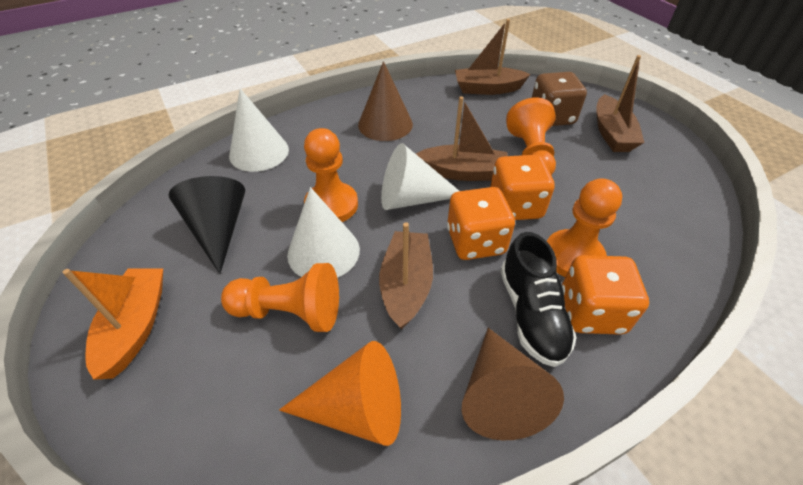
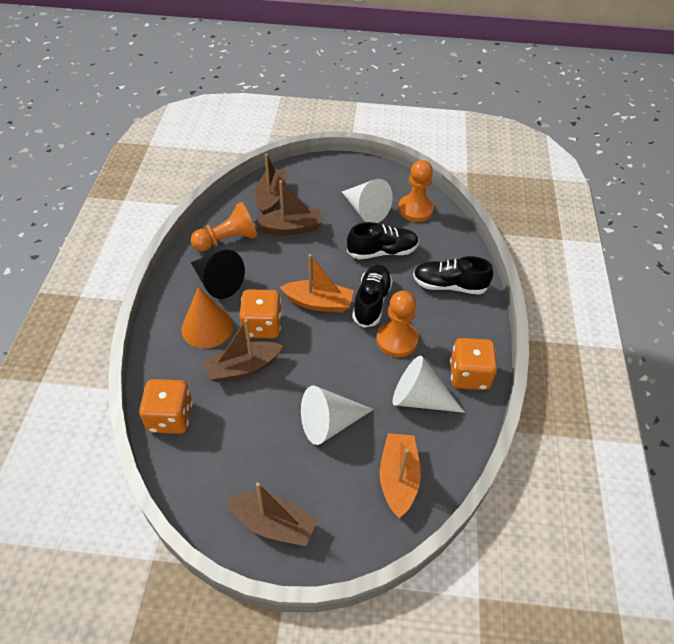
black shoe: 1 -> 3
brown cone: 2 -> 0
brown dice: 1 -> 0
orange boat: 1 -> 2
orange pawn: 4 -> 3

